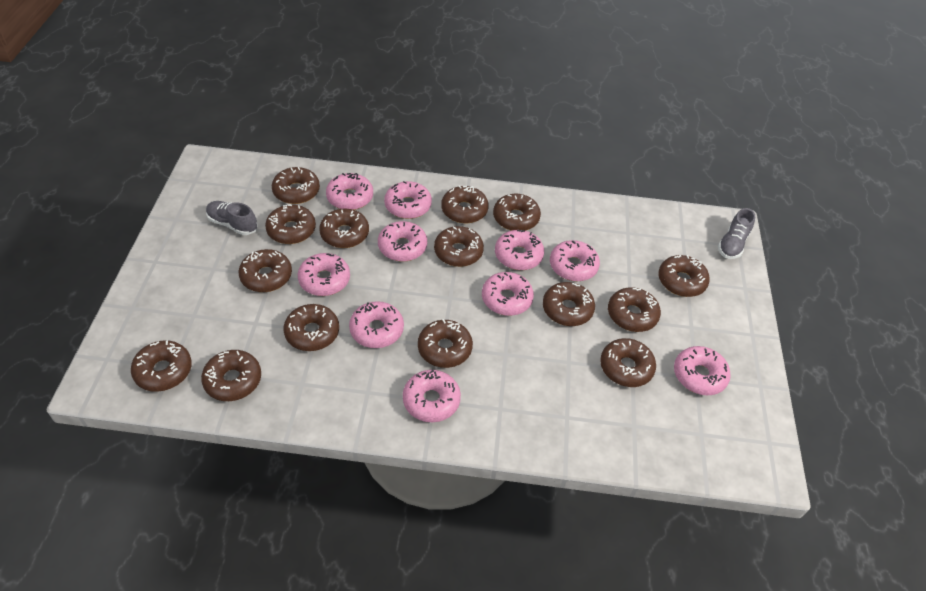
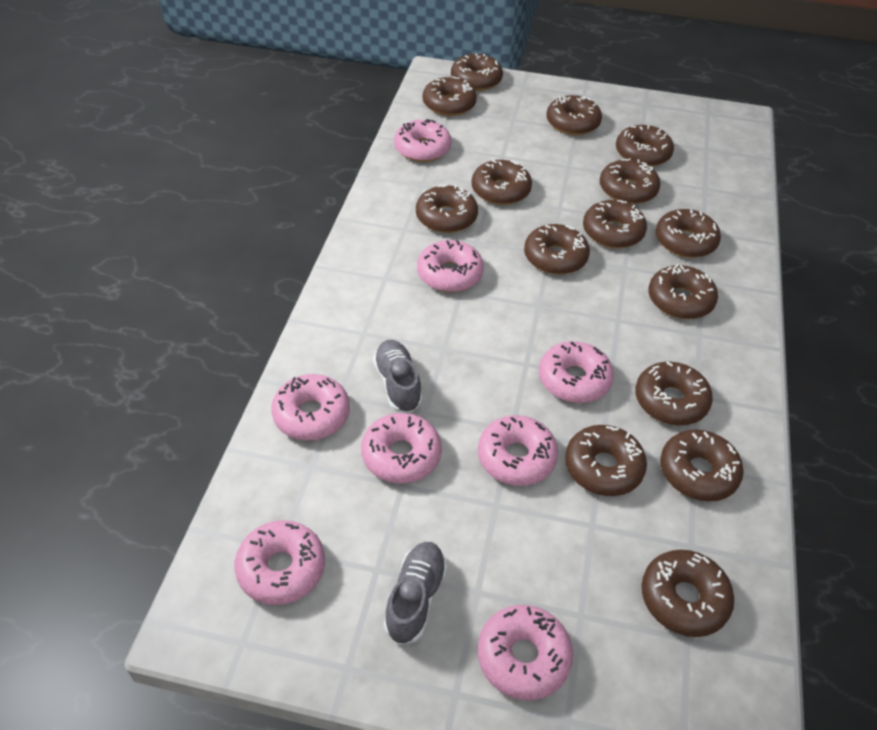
pink donut: 10 -> 8

